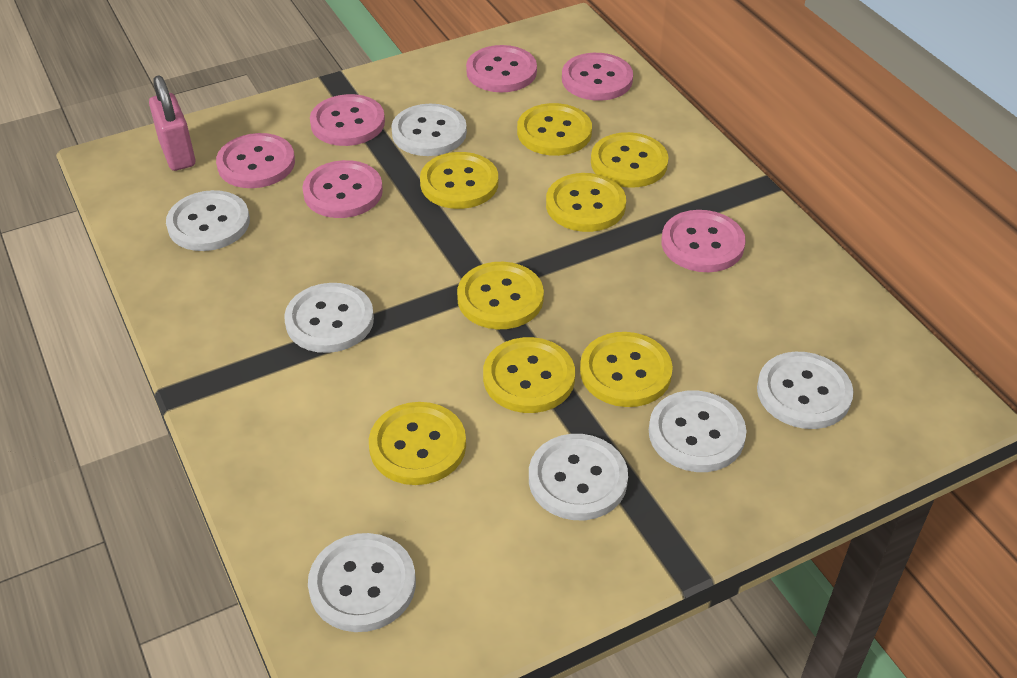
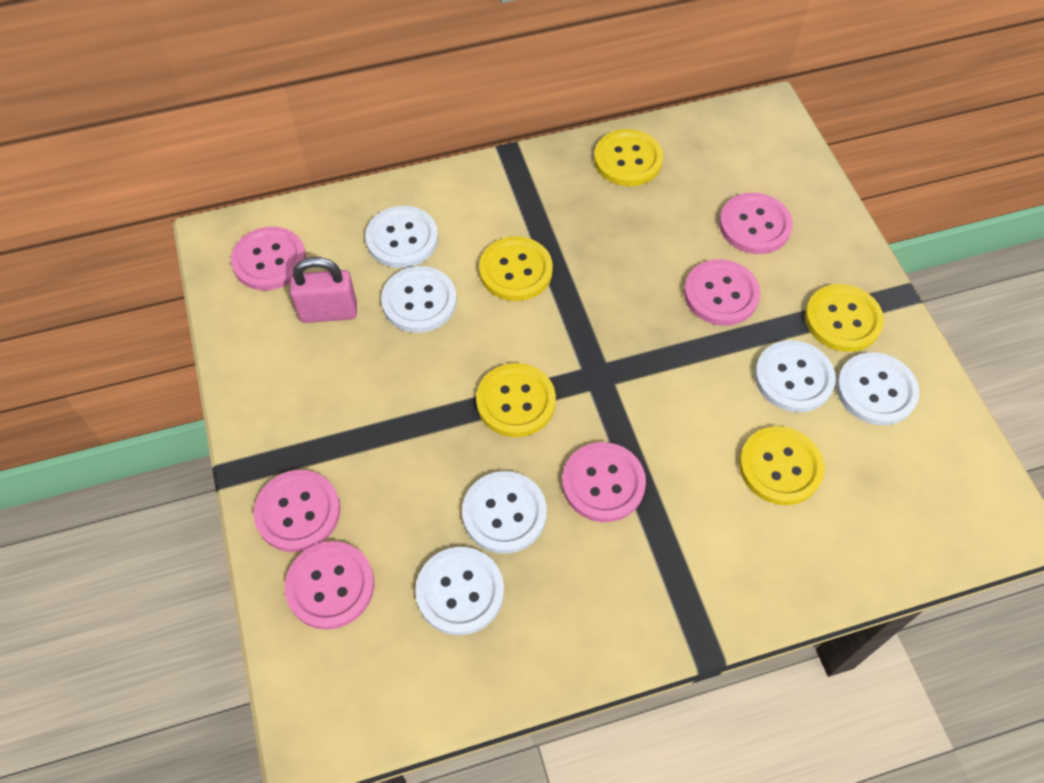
white button: 7 -> 6
yellow button: 8 -> 5

